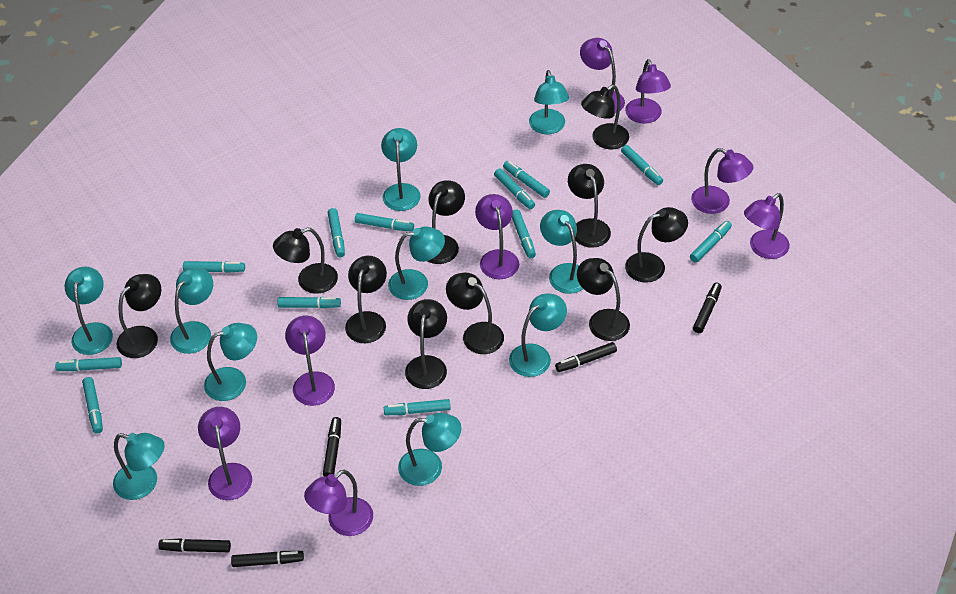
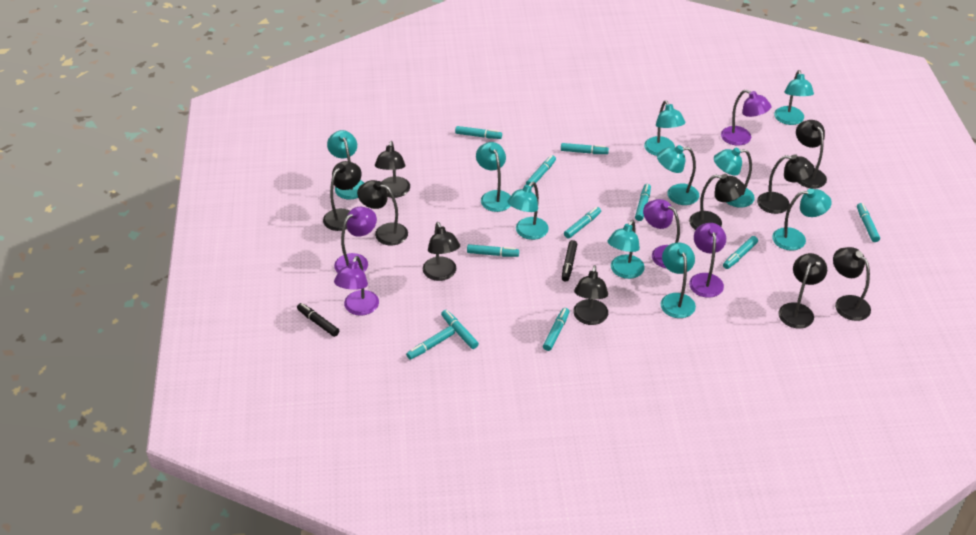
black marker: 5 -> 2
purple lamp: 8 -> 5
turquoise marker: 12 -> 11

